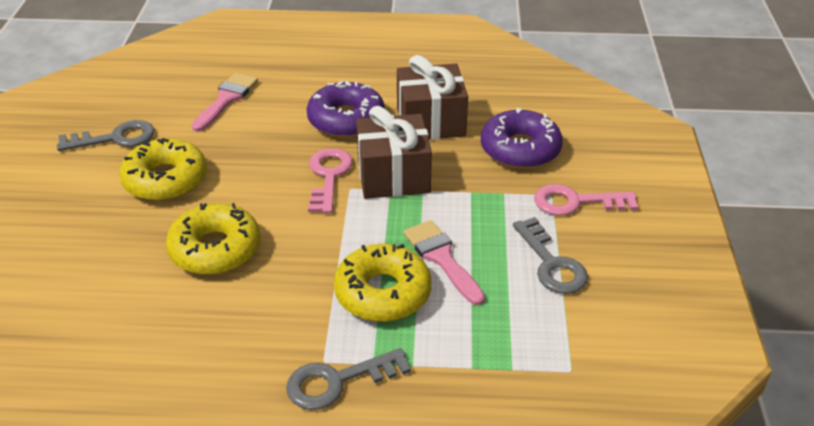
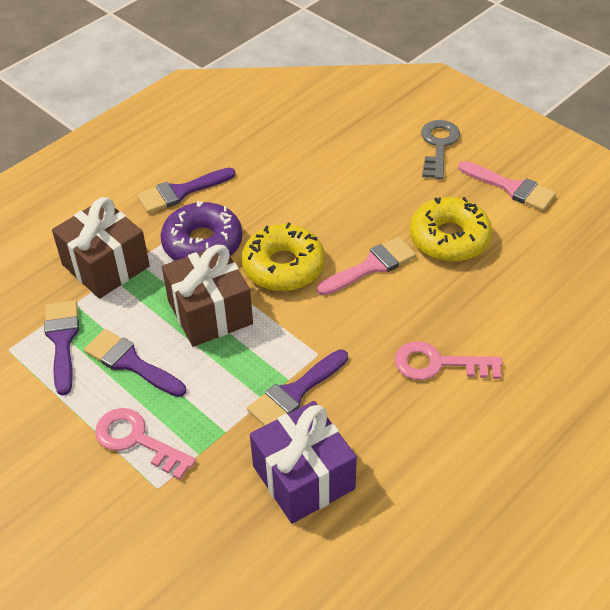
grey key: 3 -> 1
purple brush: 0 -> 4
purple donut: 2 -> 1
purple gift: 0 -> 1
yellow donut: 3 -> 2

